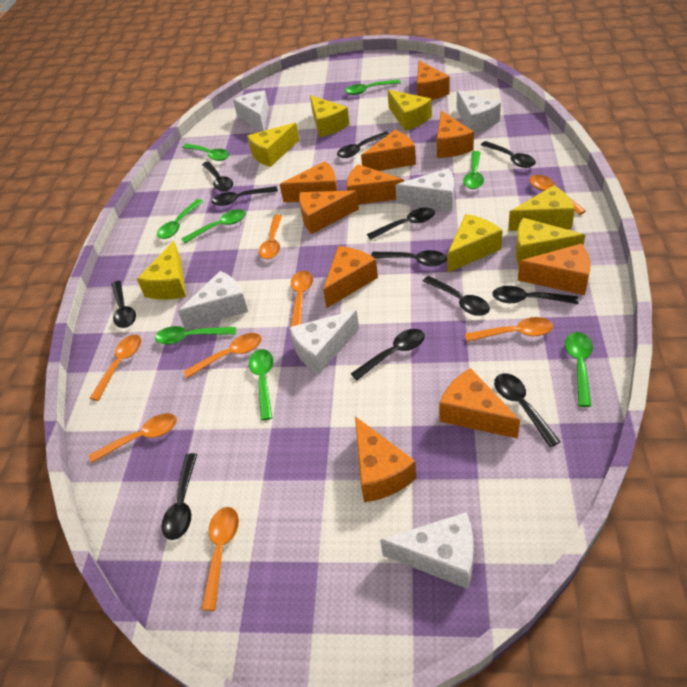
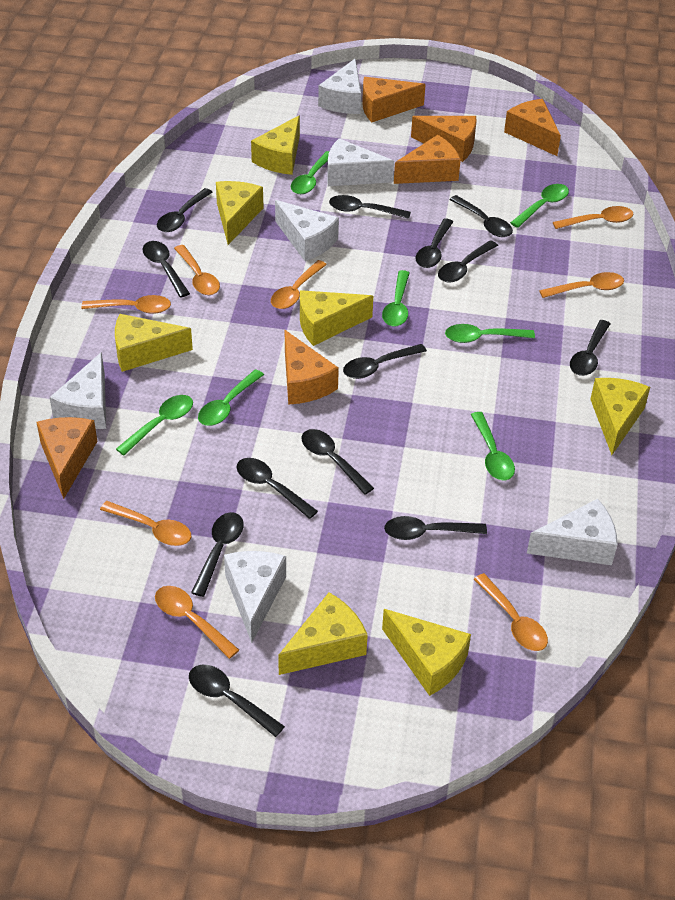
black spoon: 12 -> 13
green spoon: 8 -> 7
orange cheese: 10 -> 6

